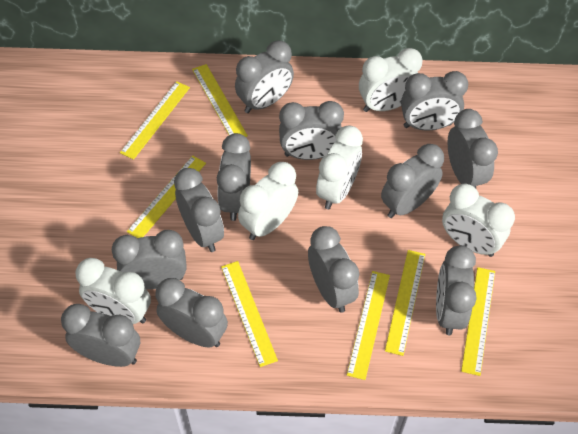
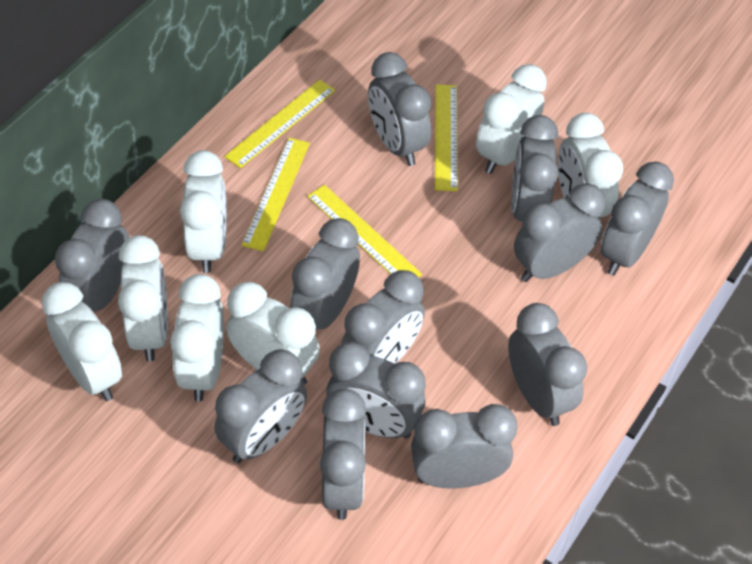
white clock: 5 -> 7
yellow ruler: 7 -> 4

